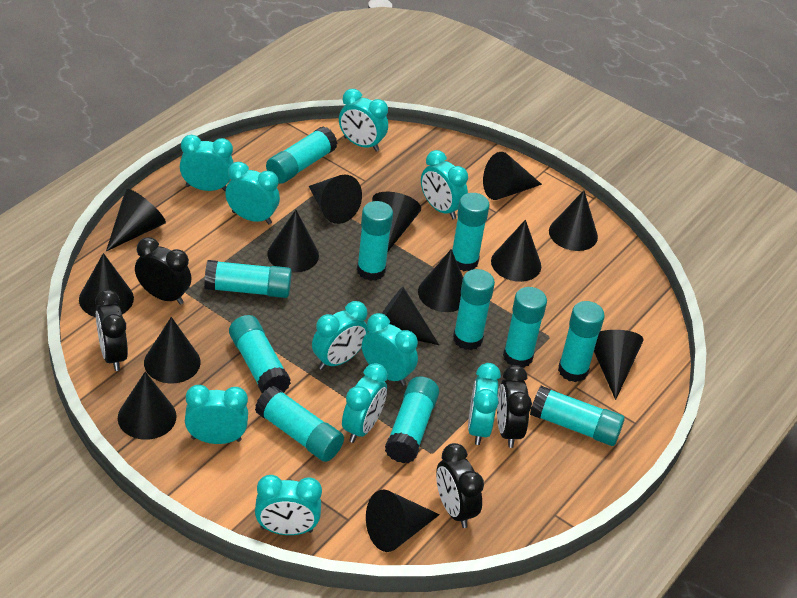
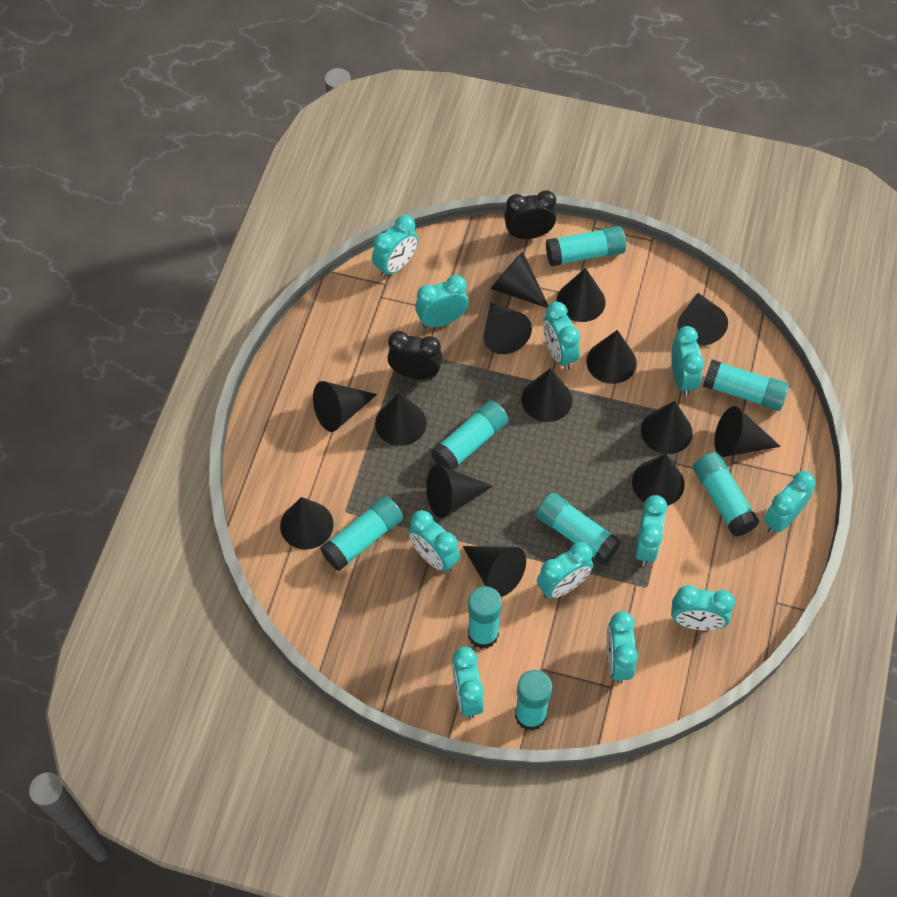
black clock: 4 -> 2
turquoise clock: 10 -> 11
turquoise glue stick: 11 -> 8

